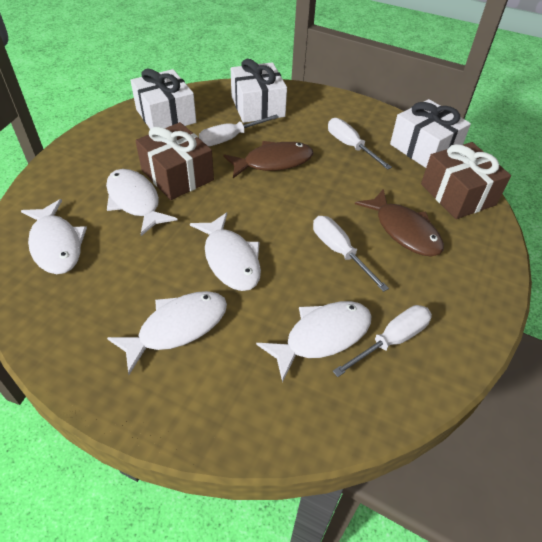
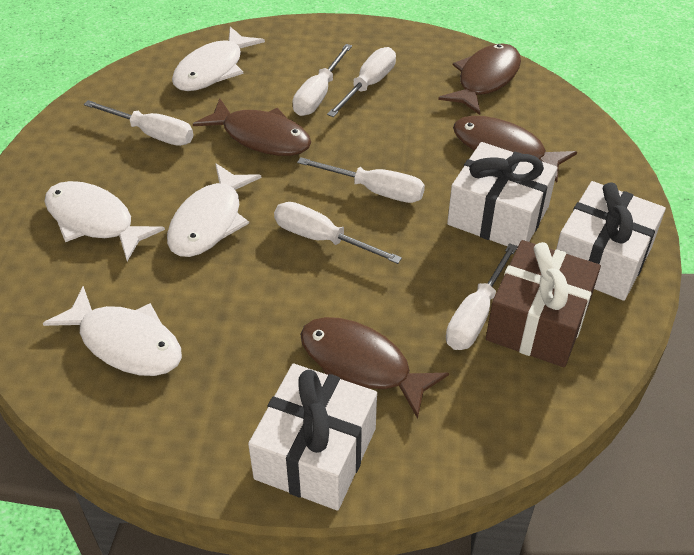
brown fish: 2 -> 4
brown gift: 2 -> 1
white fish: 5 -> 4
white screwdriver: 4 -> 6

